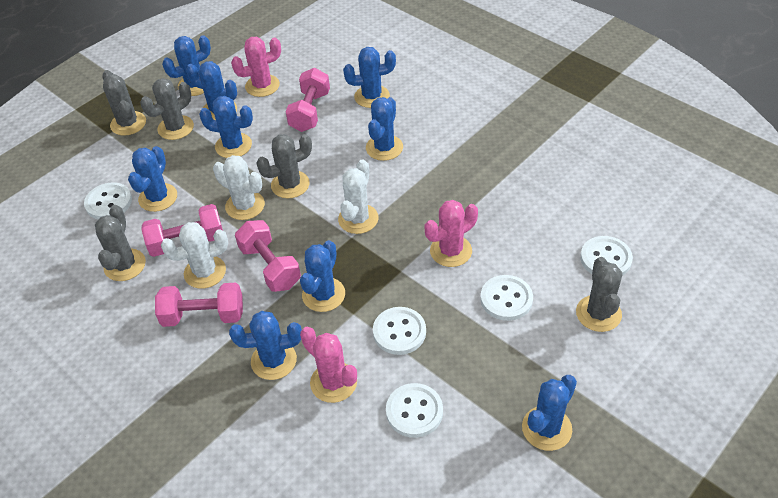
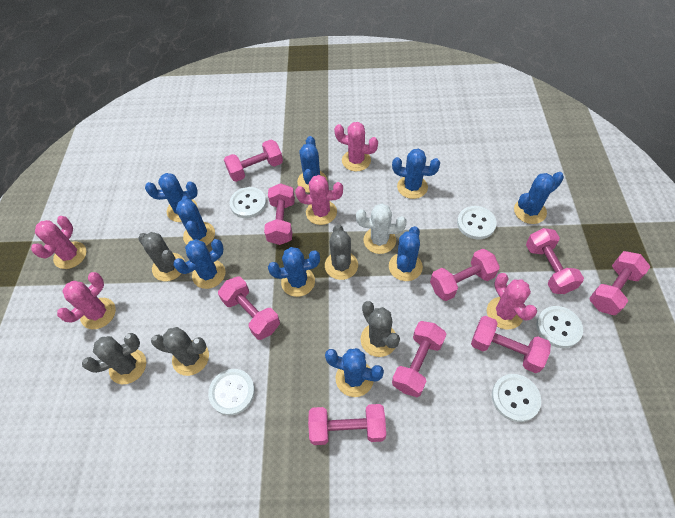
pink cactus: 3 -> 5
pink dumbbell: 4 -> 9
white cactus: 3 -> 1

